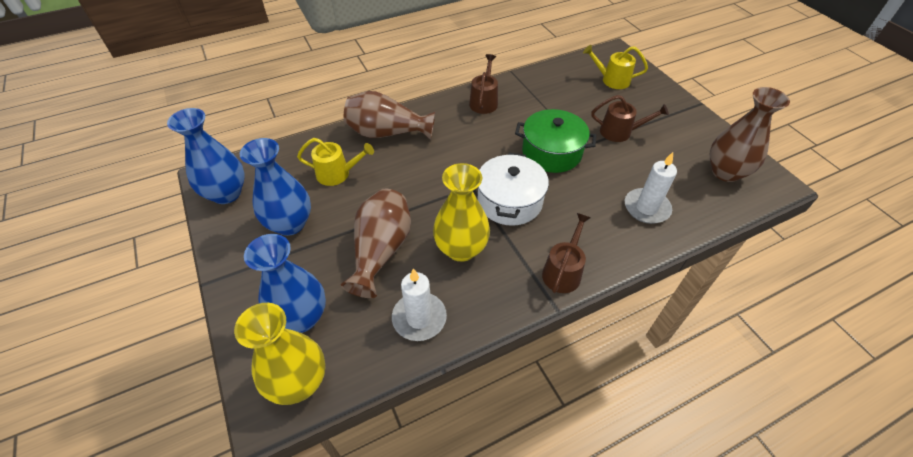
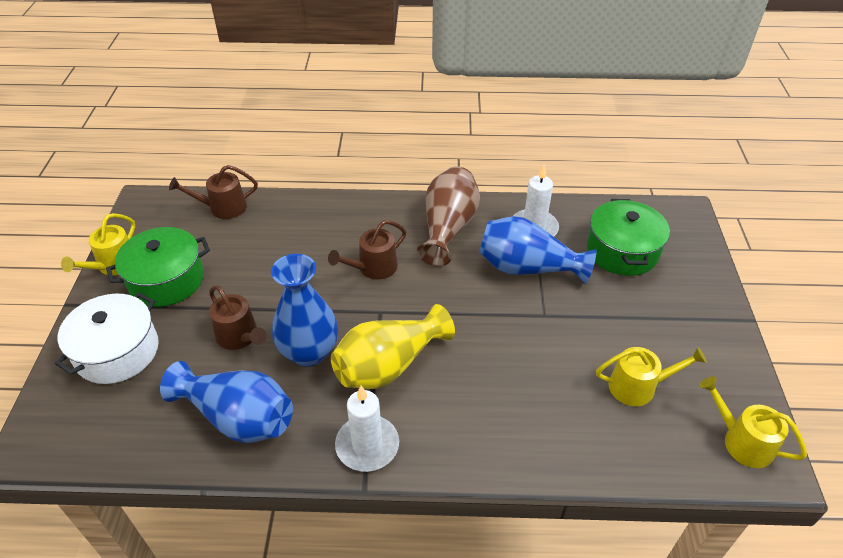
brown vase: 3 -> 1
green pot: 1 -> 2
yellow vase: 2 -> 1
yellow watering can: 2 -> 3

